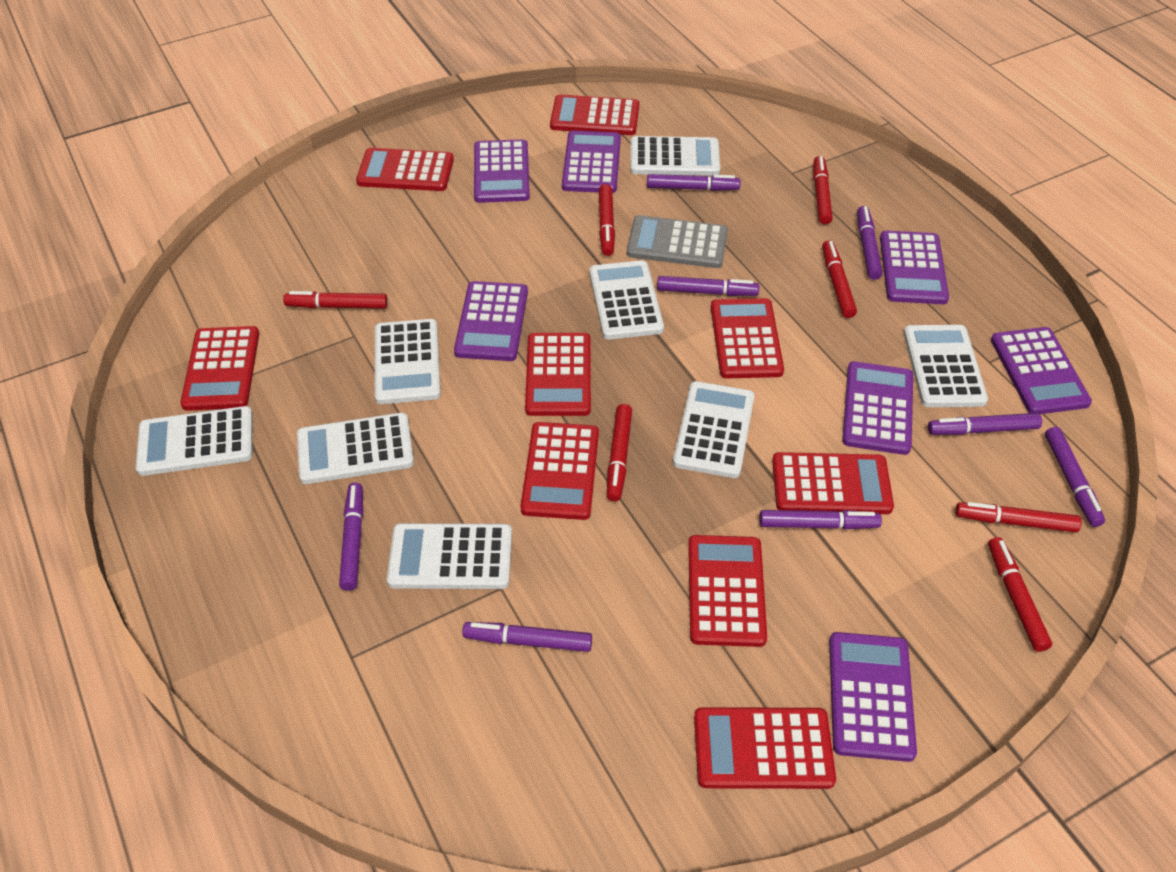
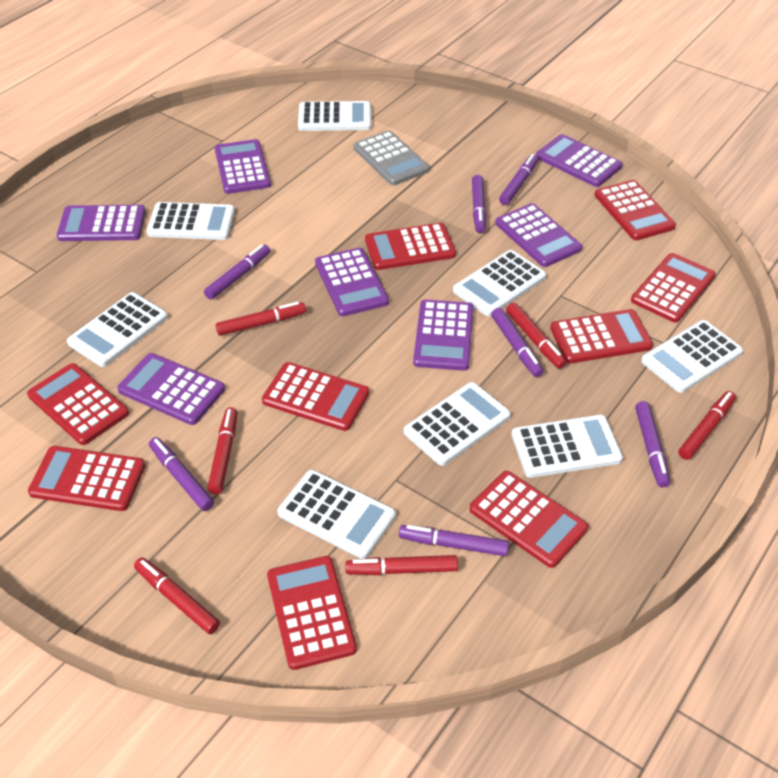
purple marker: 8 -> 7
red marker: 7 -> 6

